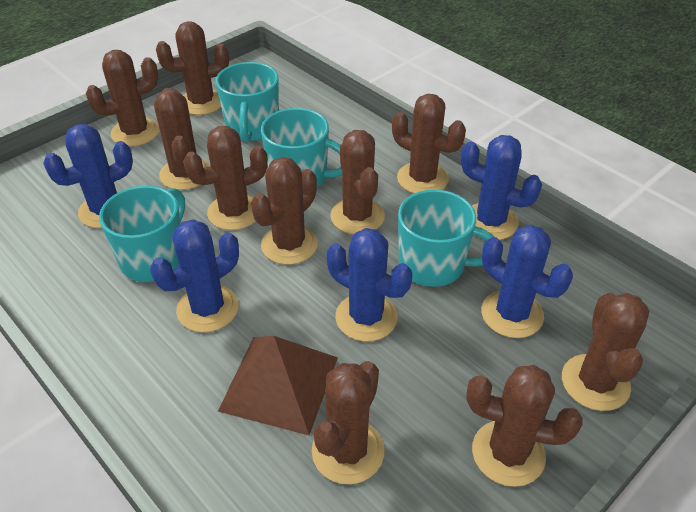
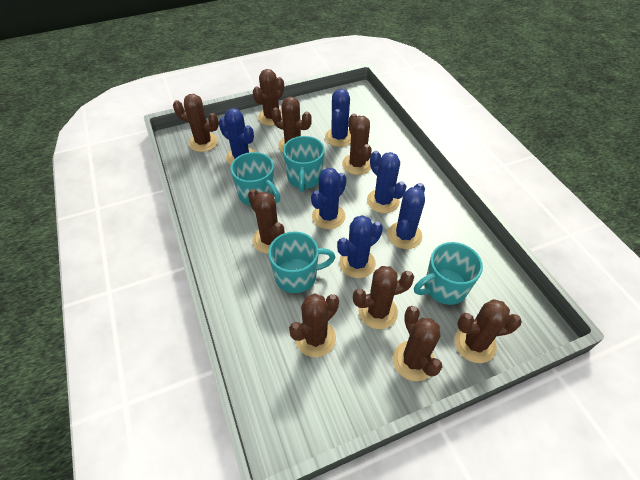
blue cactus: 5 -> 6
brown cactus: 10 -> 9
brown pyramid: 1 -> 0

